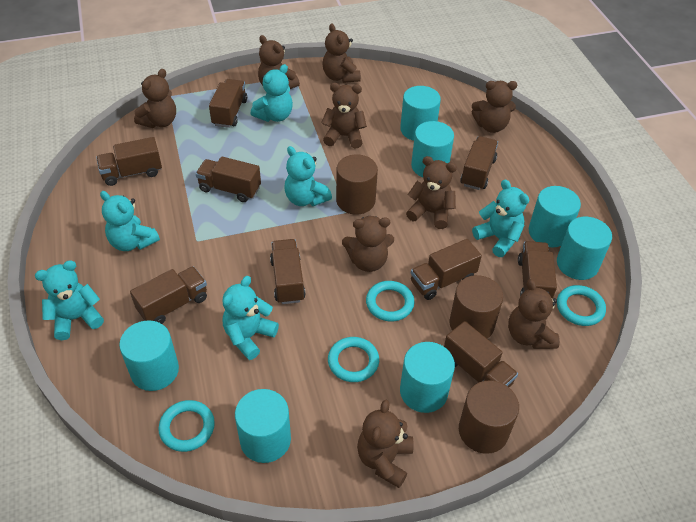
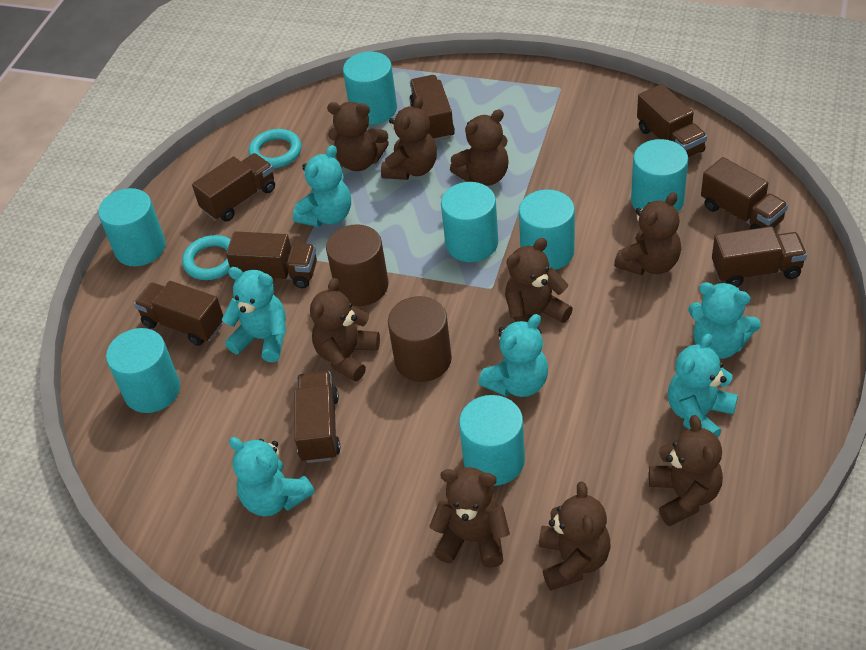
brown cylinder: 3 -> 2
brown truck: 9 -> 8
turquoise ring: 4 -> 2

